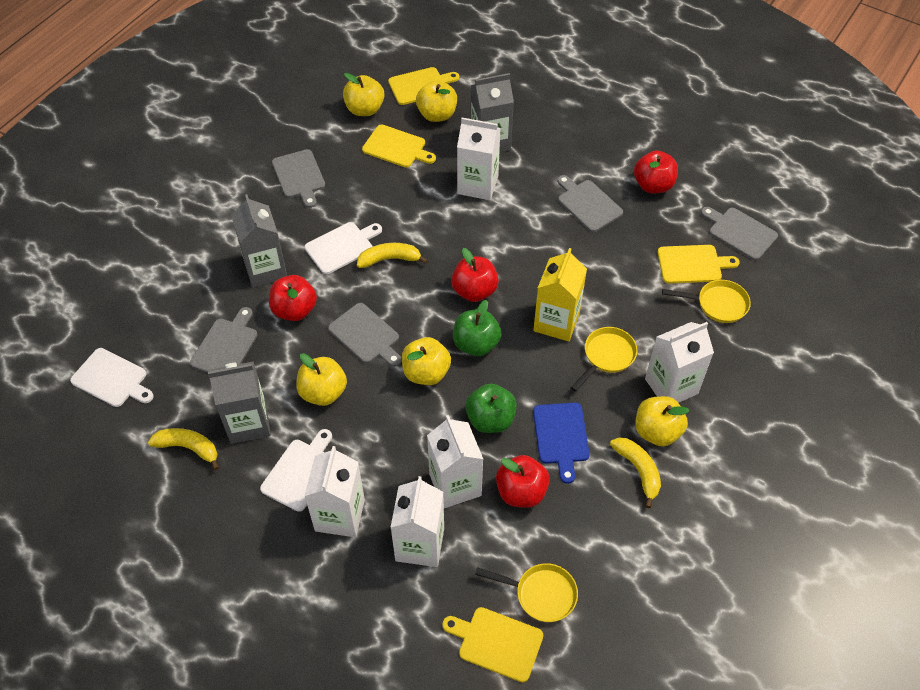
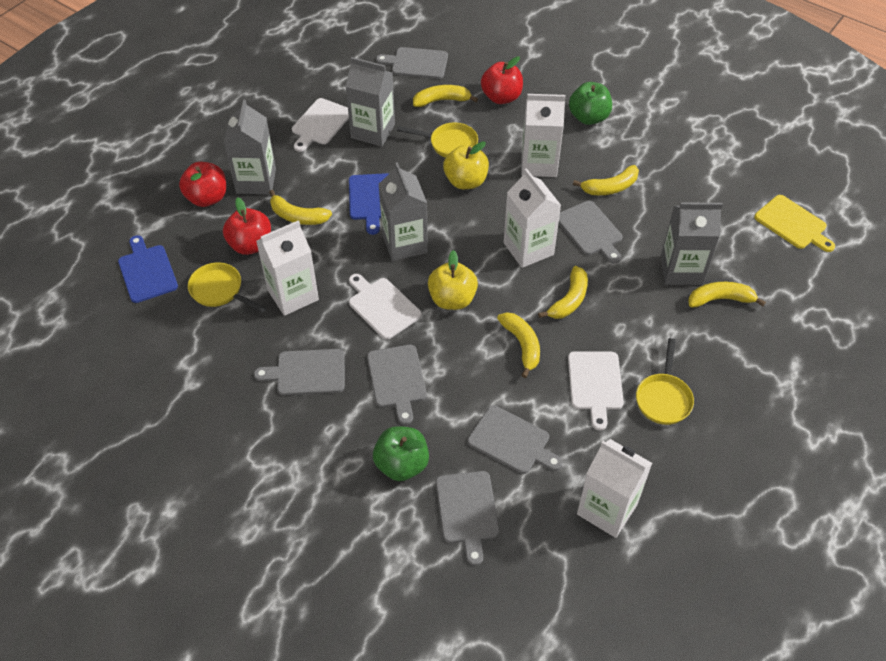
blue cutting board: 1 -> 2
grey carton: 3 -> 4
grey cutting board: 5 -> 6
red apple: 4 -> 3
white carton: 5 -> 4
yellow apple: 5 -> 2
yellow banana: 3 -> 6
yellow carton: 1 -> 0
yellow cutting board: 4 -> 1

